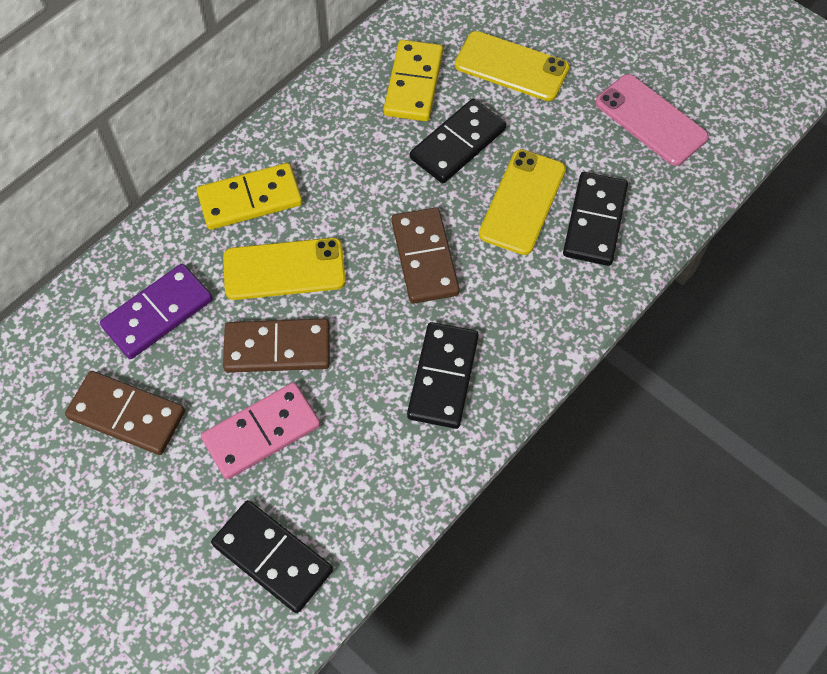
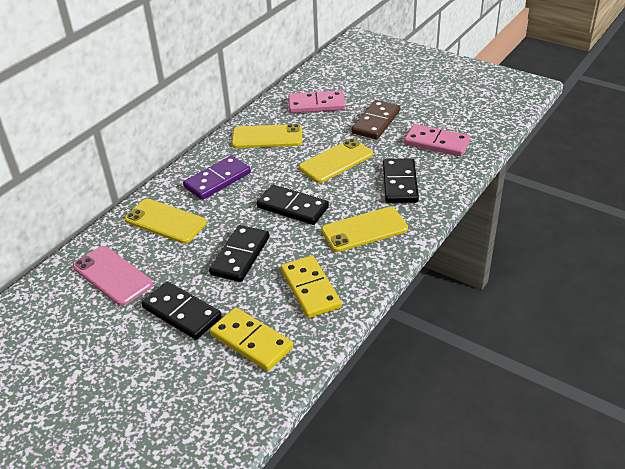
brown domino: 3 -> 1
pink domino: 1 -> 2
yellow phone: 3 -> 4

